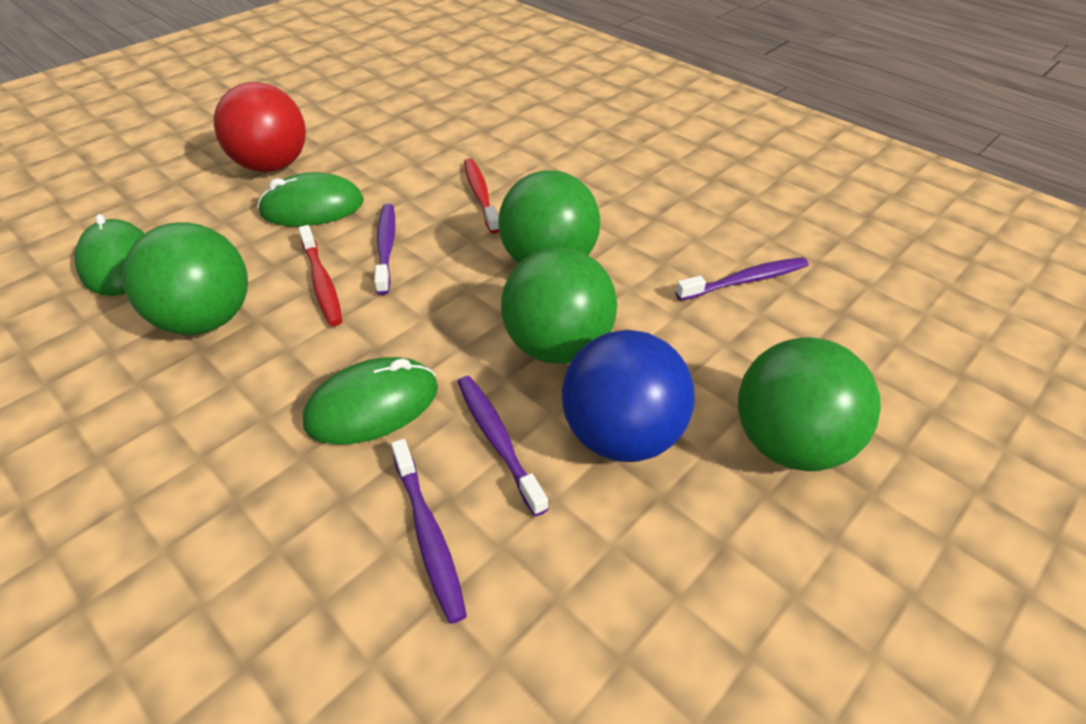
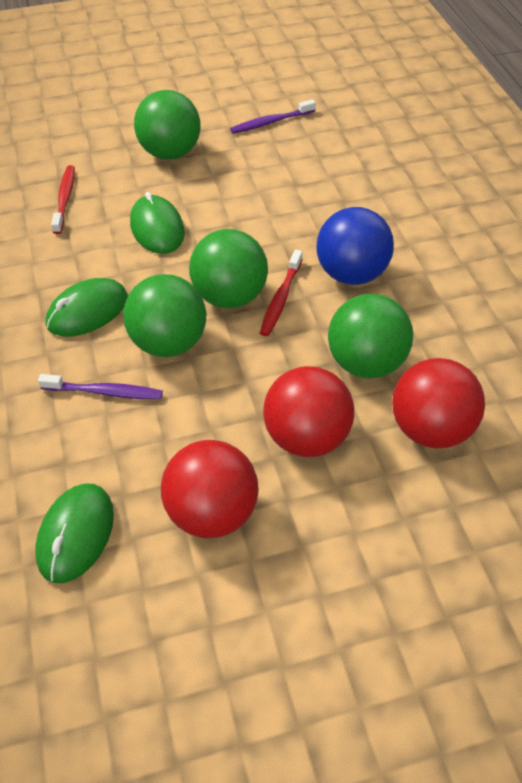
purple toothbrush: 4 -> 2
red ball: 1 -> 3

